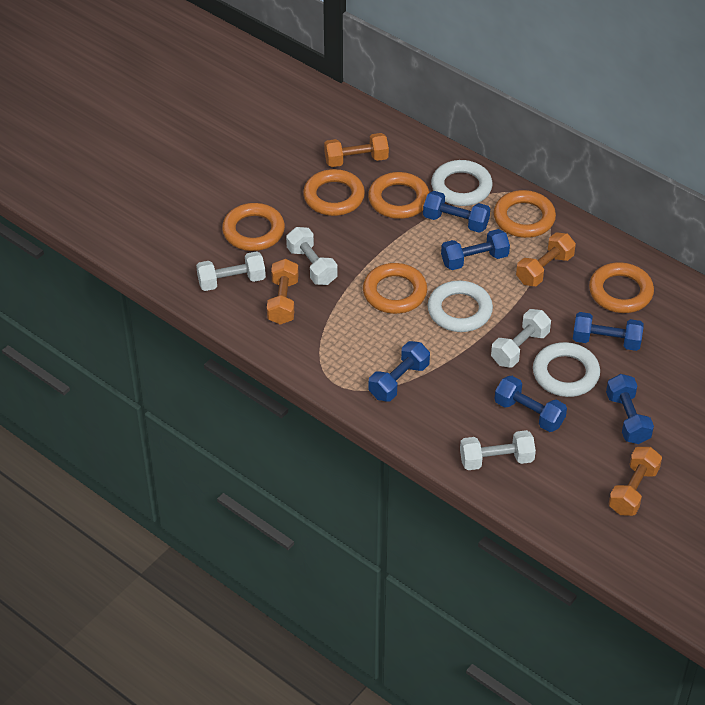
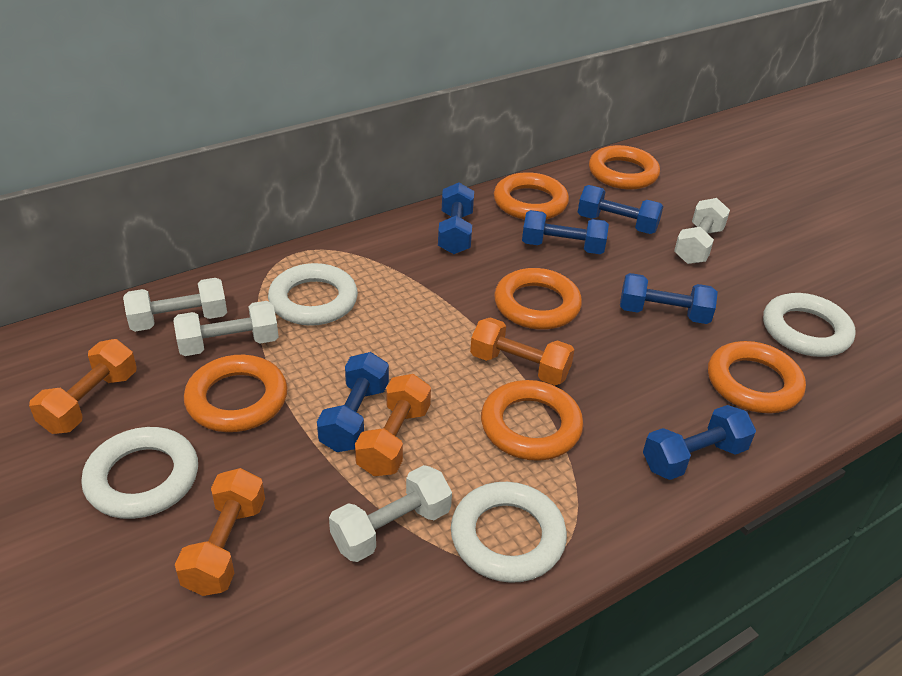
white ring: 3 -> 4

